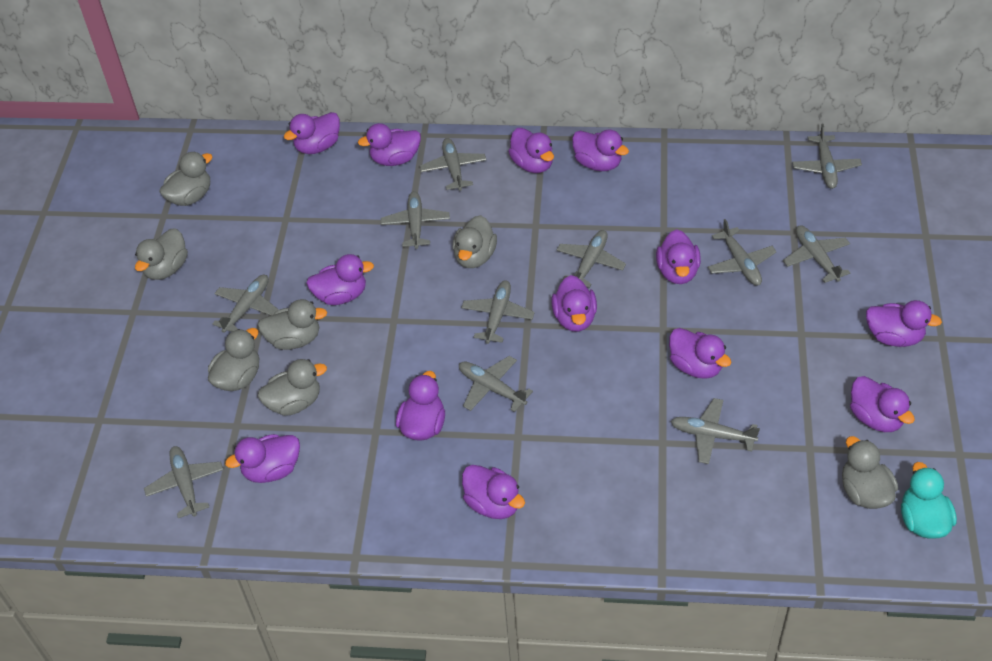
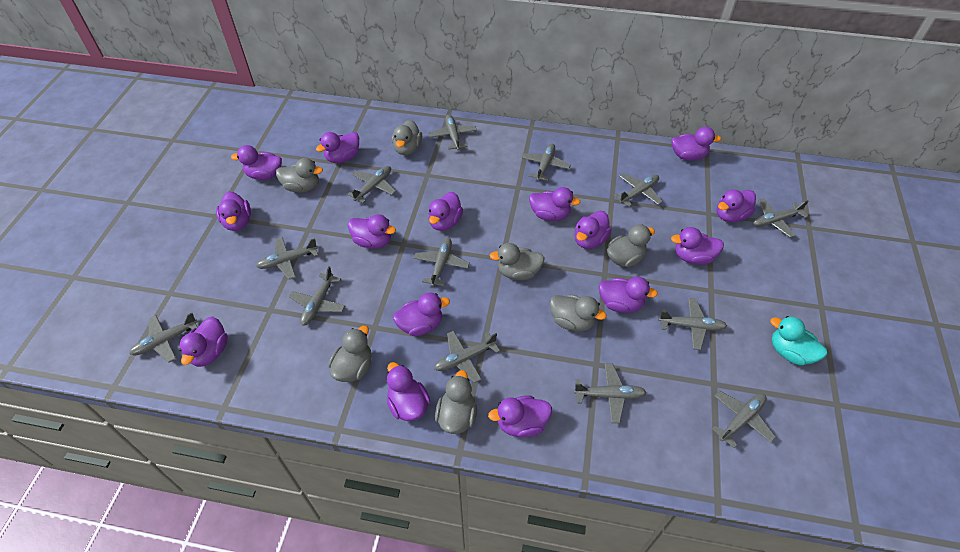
grey plane: 11 -> 13
purple duck: 13 -> 15

